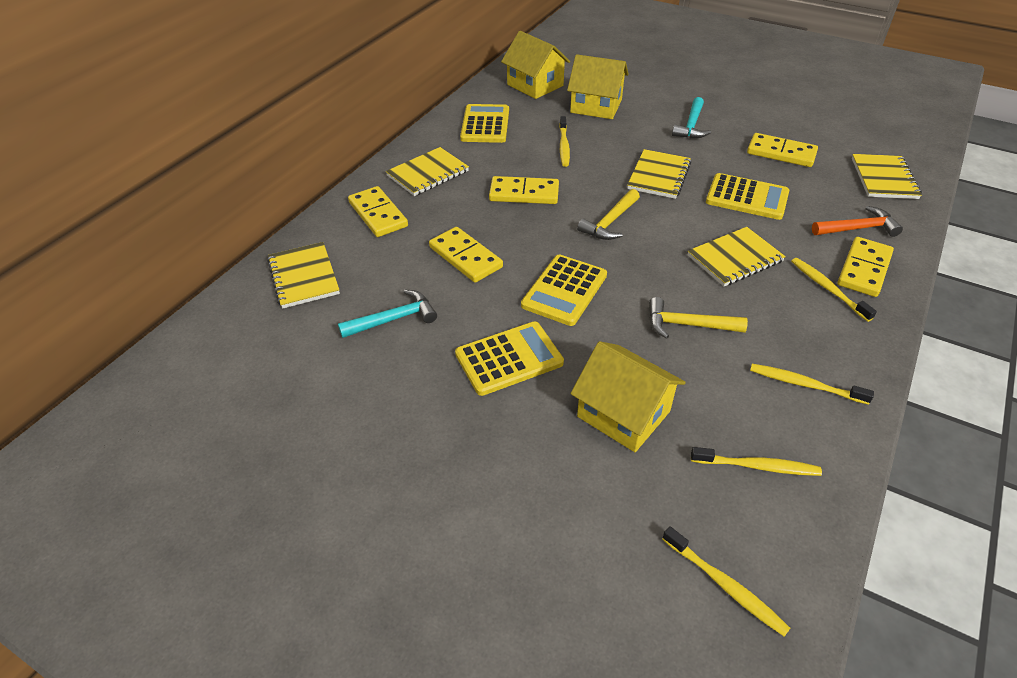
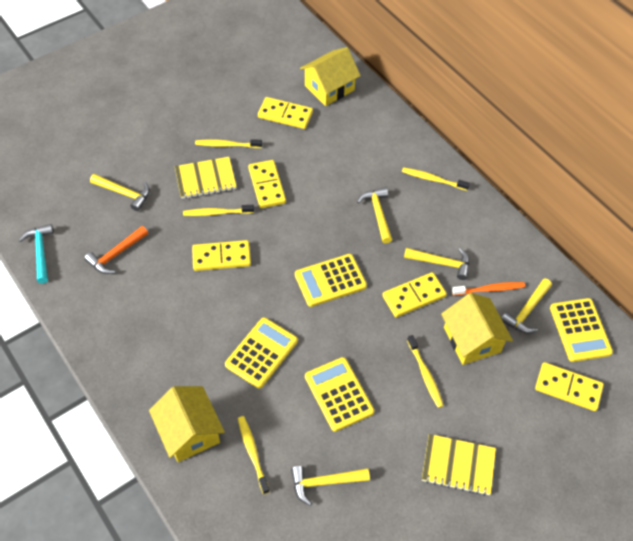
orange toothbrush: 0 -> 1
turquoise hammer: 2 -> 1
yellow hammer: 2 -> 5
yellow notebook: 5 -> 2

